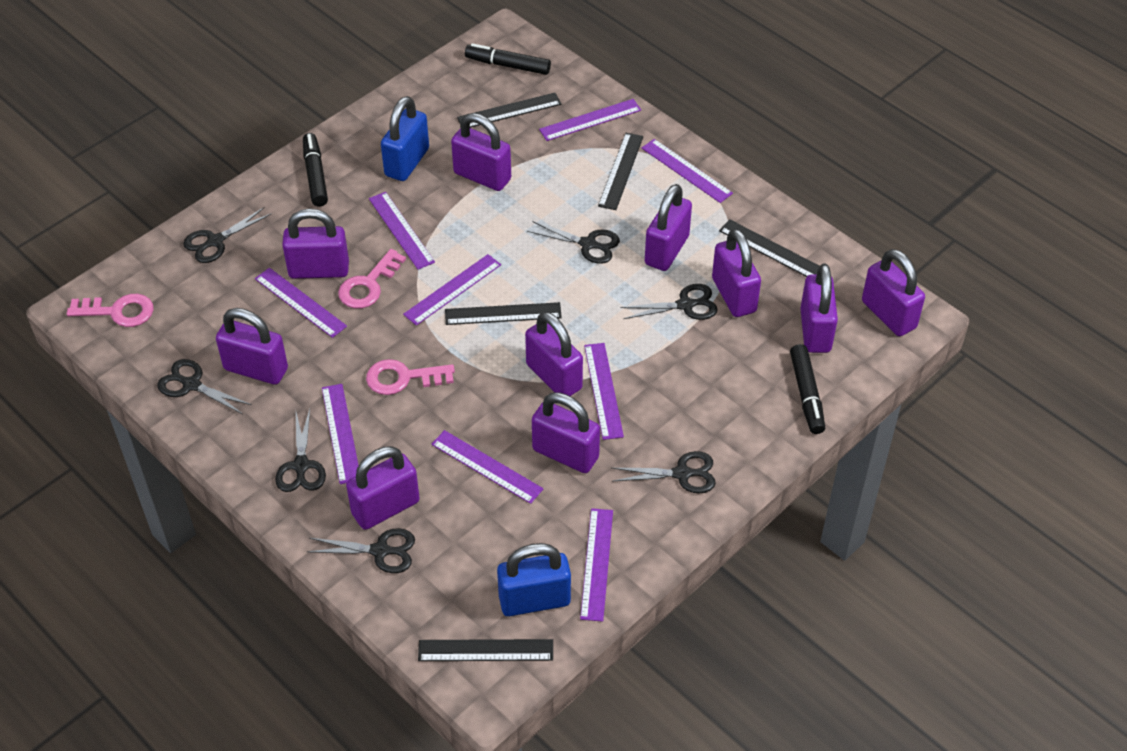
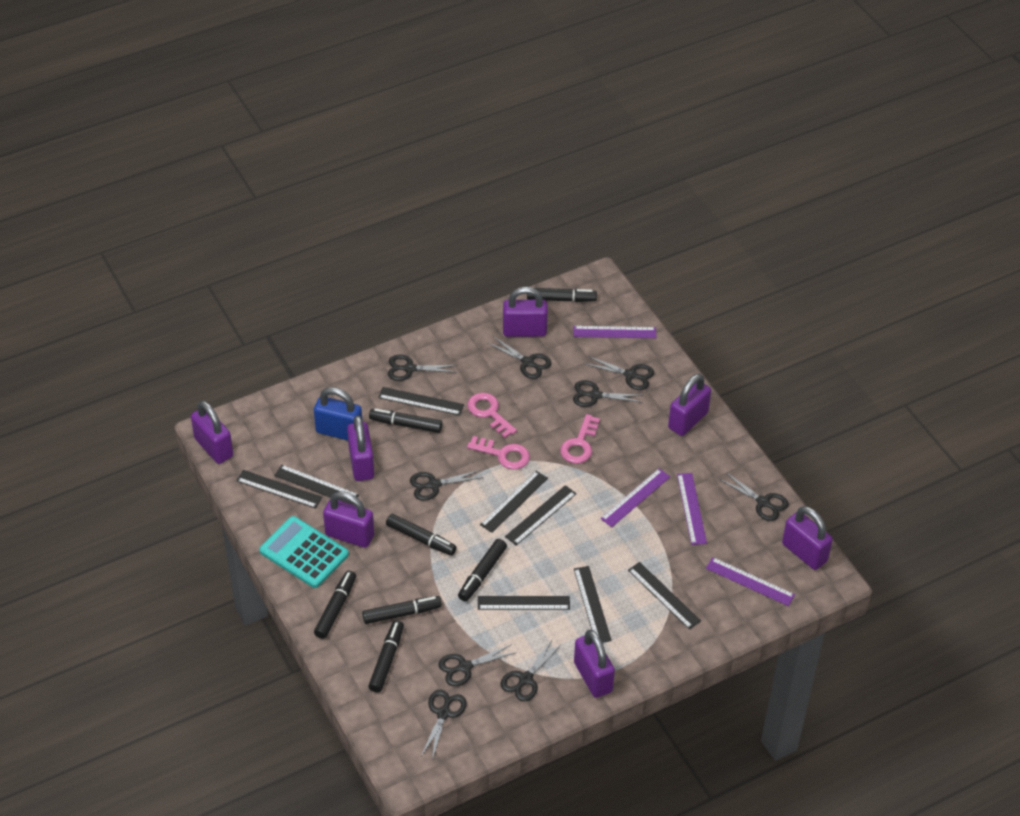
black marker: 3 -> 7
black ruler: 5 -> 8
black scissors: 7 -> 9
blue padlock: 2 -> 1
purple padlock: 10 -> 7
purple ruler: 9 -> 4
turquoise calculator: 0 -> 1

